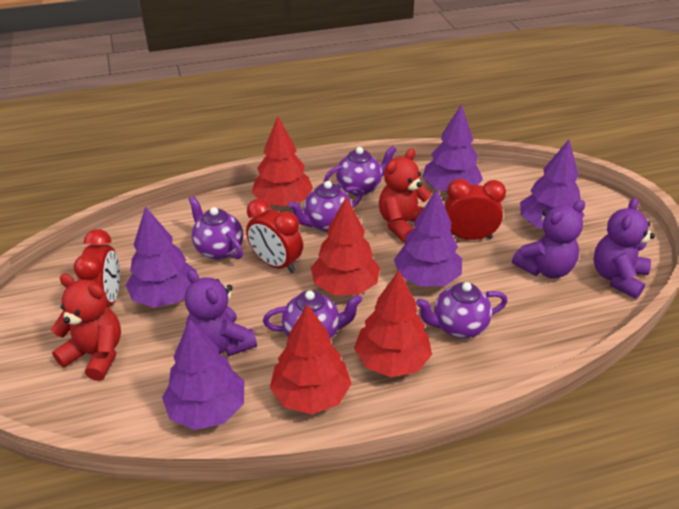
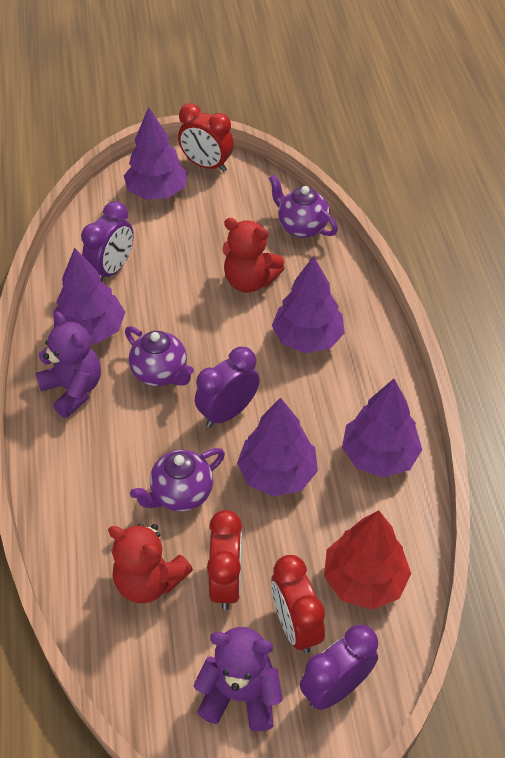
purple clock: 0 -> 3
purple teapot: 5 -> 3
purple teddy bear: 3 -> 2
red tree: 4 -> 1

